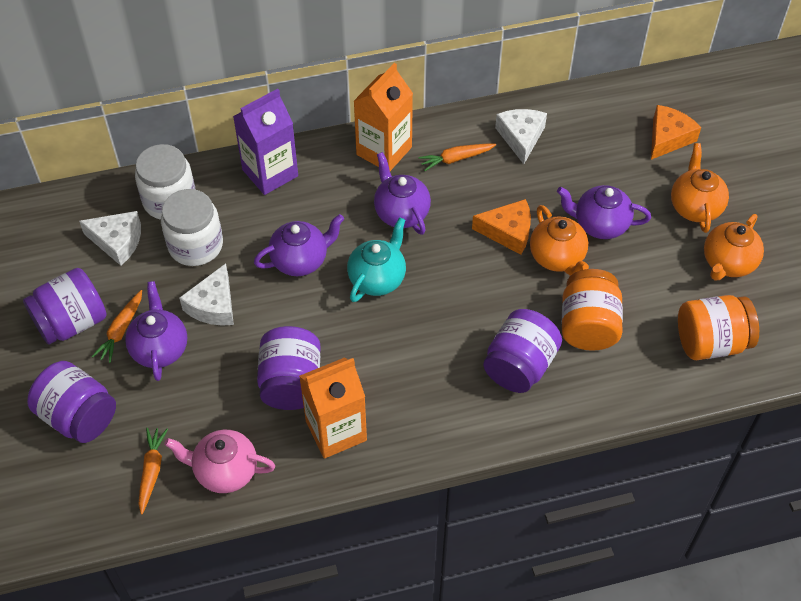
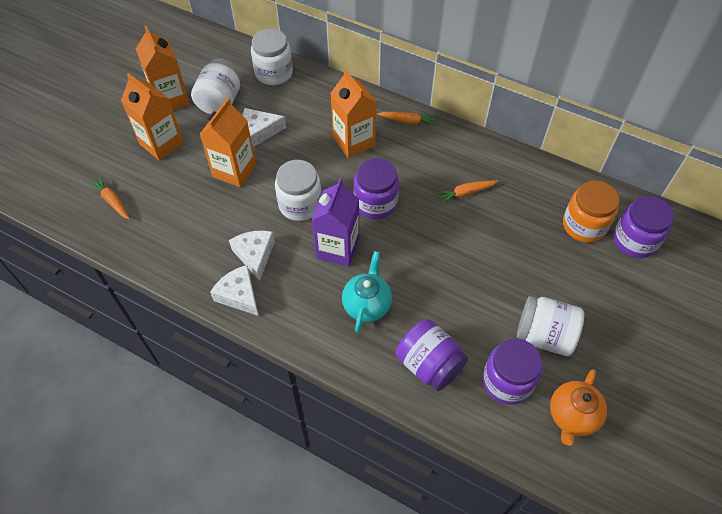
orange carton: 2 -> 4
orange cheese: 2 -> 0
orange jar: 2 -> 1
orange teapot: 3 -> 1
pink teapot: 1 -> 0
purple teapot: 4 -> 0
white jar: 2 -> 4

